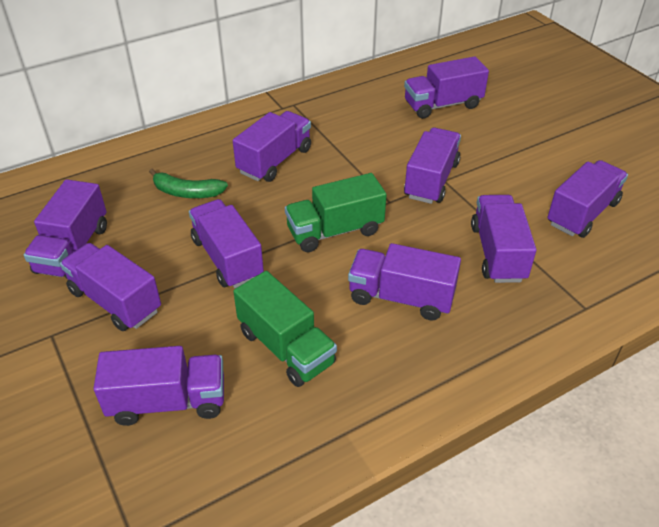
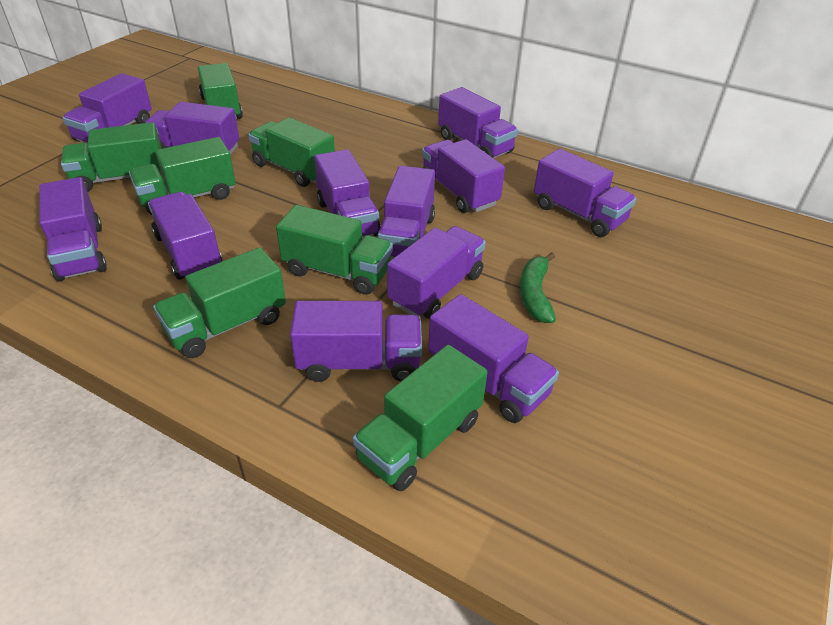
green truck: 2 -> 7
purple truck: 10 -> 12

